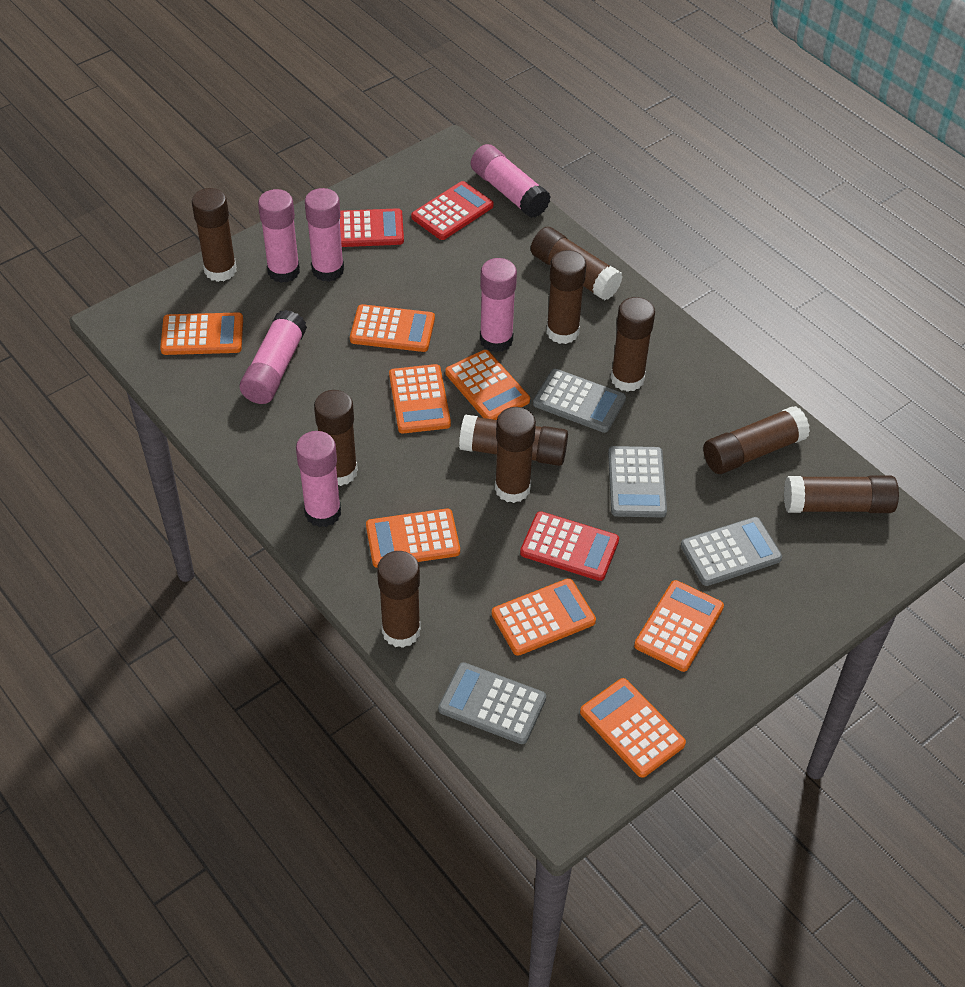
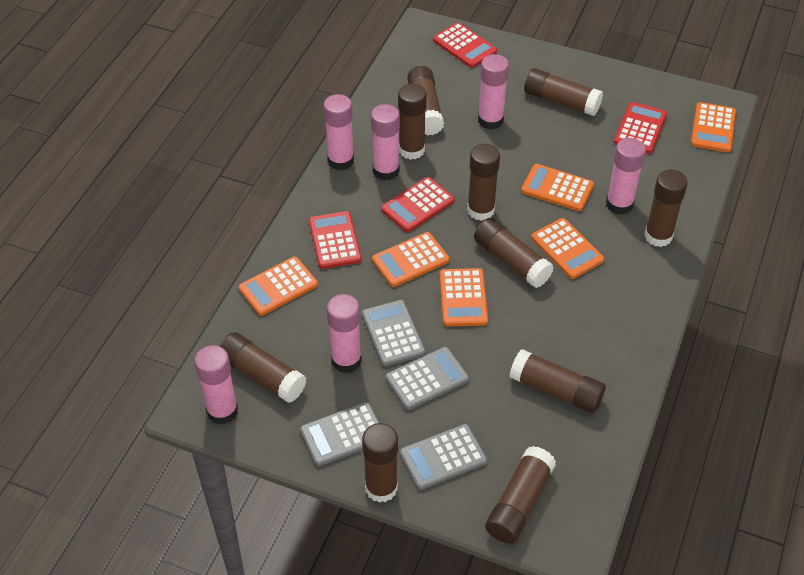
orange calculator: 8 -> 6
red calculator: 3 -> 4

